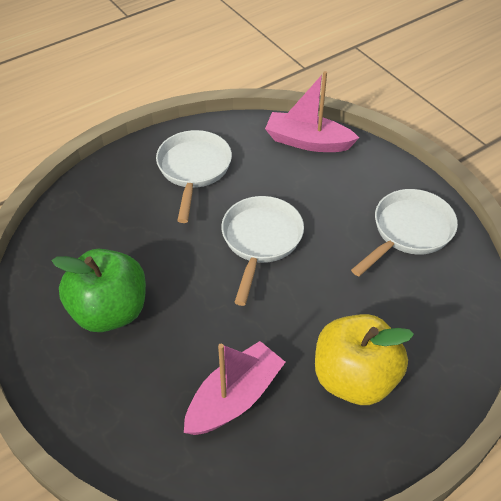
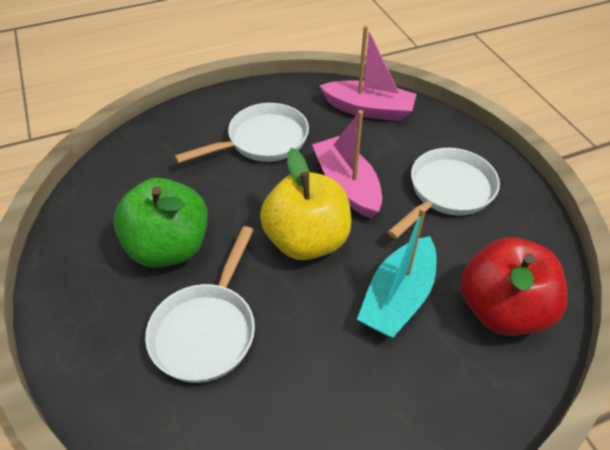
red apple: 0 -> 1
turquoise boat: 0 -> 1

